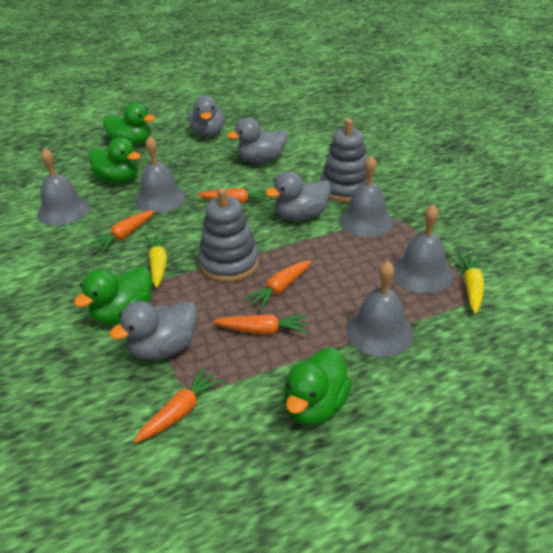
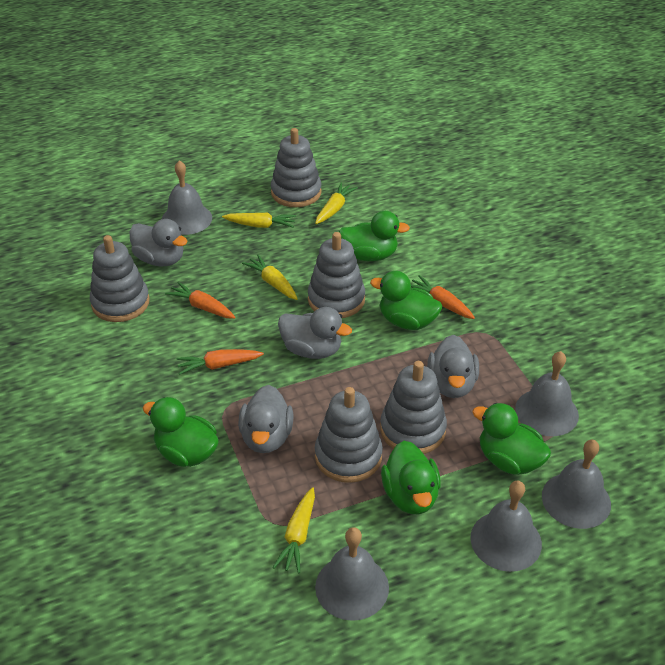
green duck: 4 -> 5
grey stacking toy: 2 -> 5
orange carrot: 5 -> 3
yellow carrot: 2 -> 4

